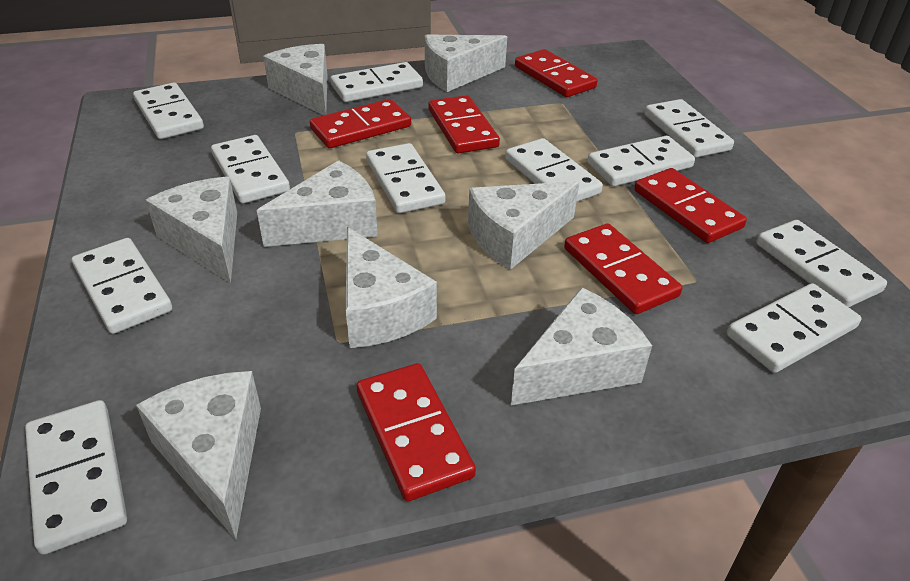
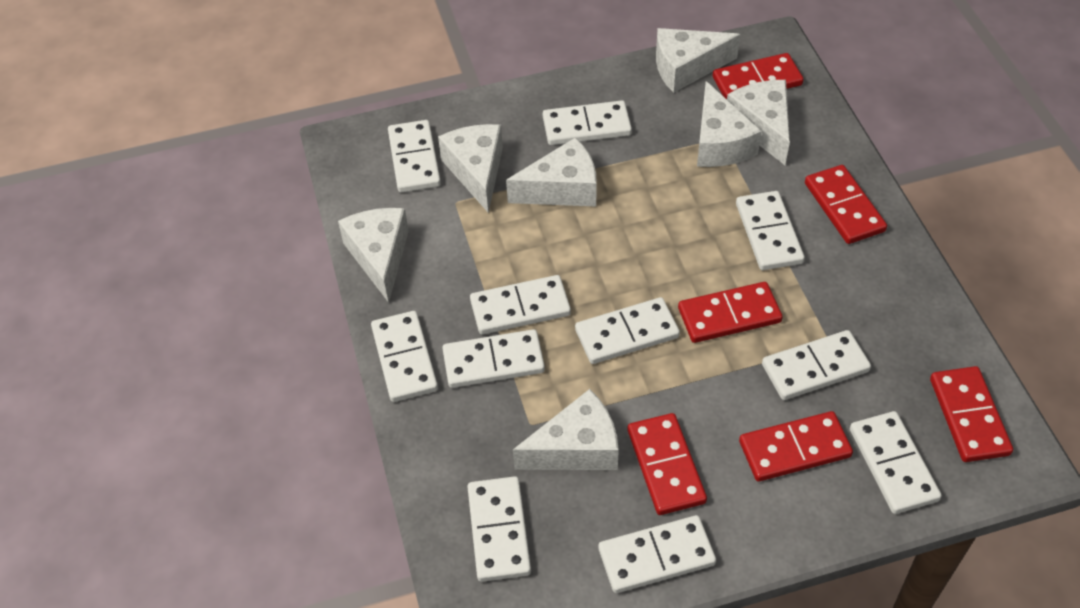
white cheese: 8 -> 7

